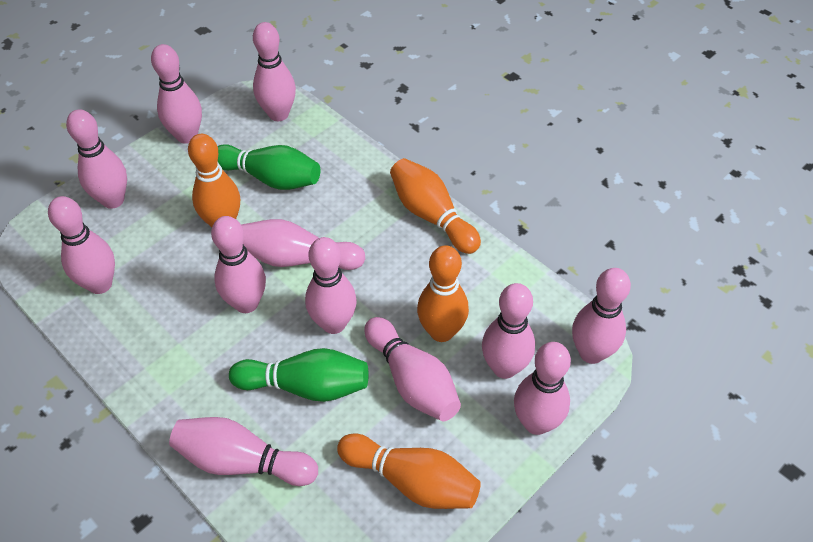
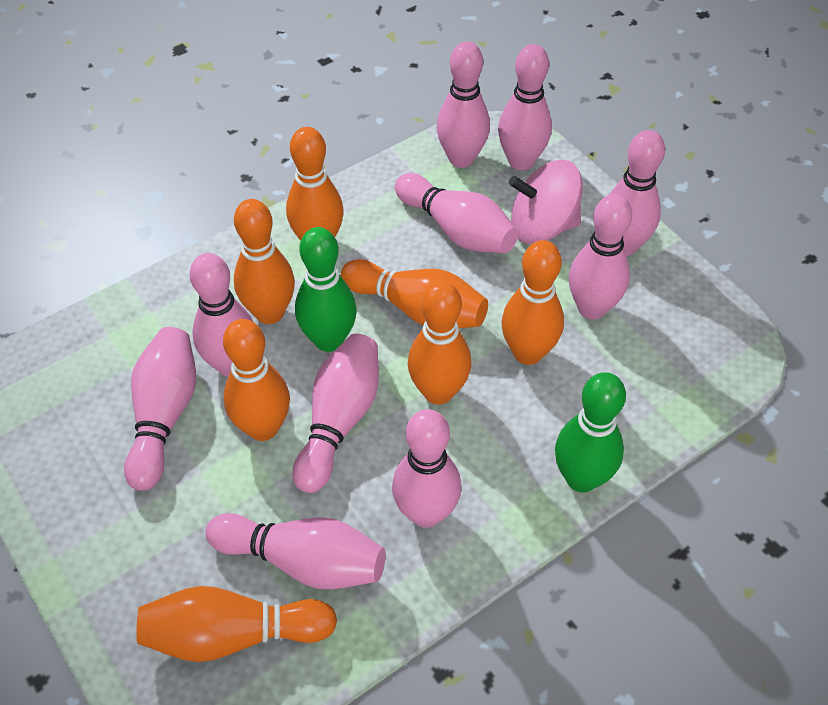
orange bowling pin: 4 -> 7
pink bowling pin: 12 -> 10
pink spinning top: 0 -> 1

